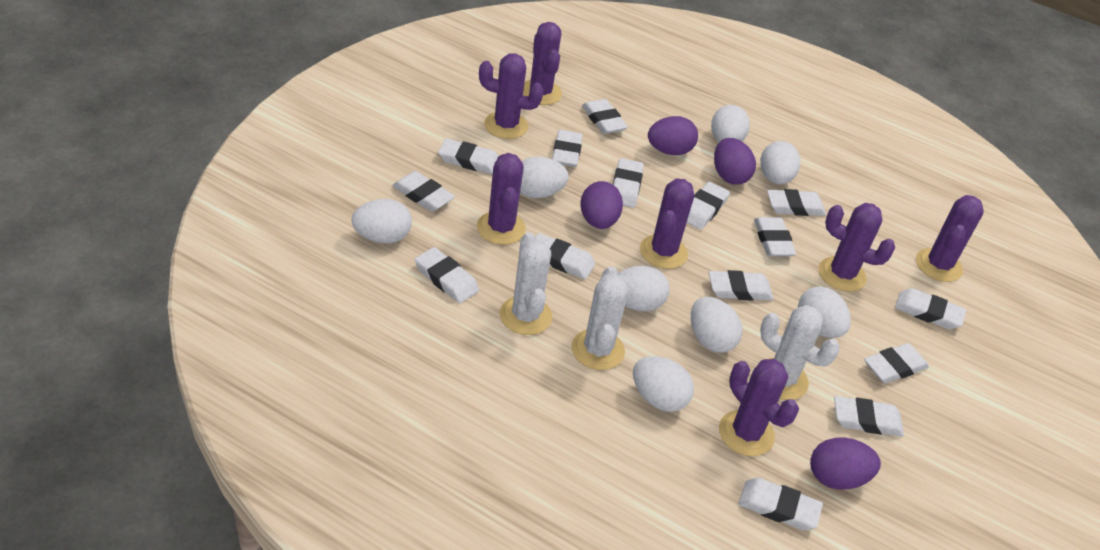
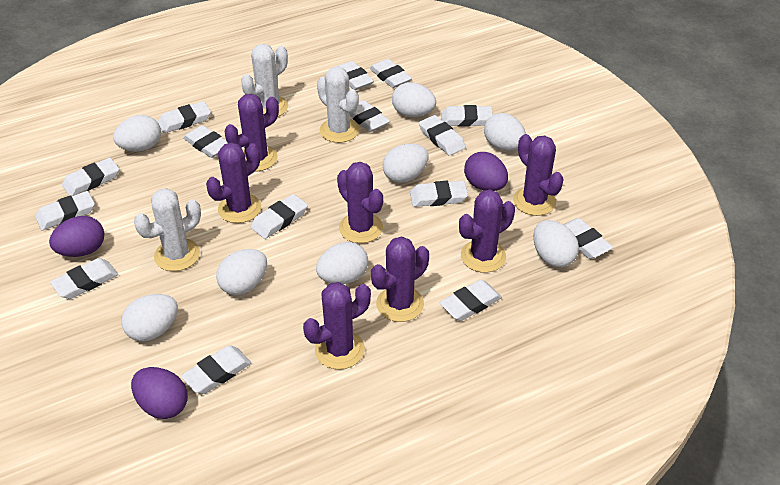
purple egg: 4 -> 3

